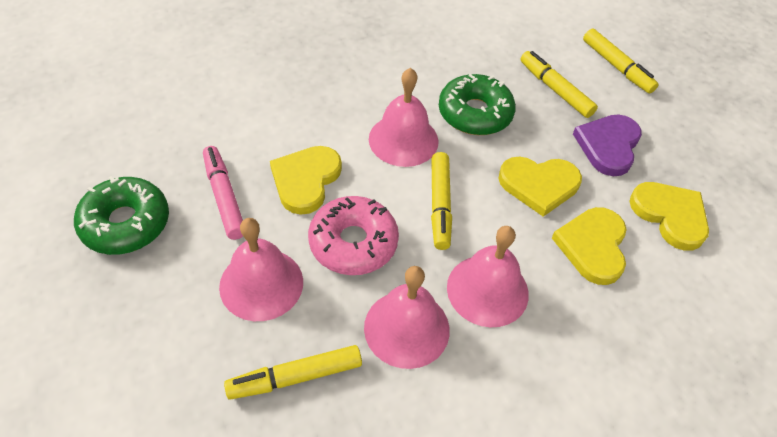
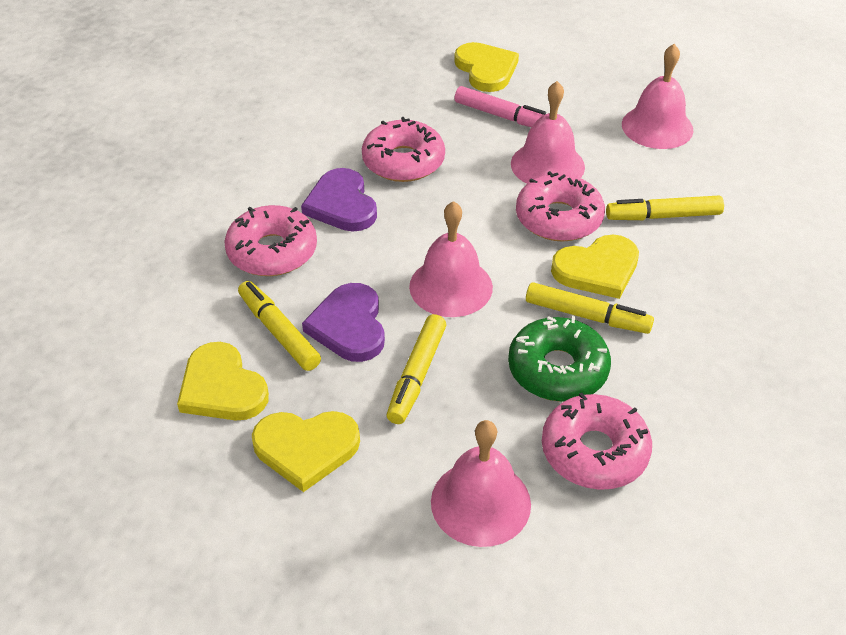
green donut: 2 -> 1
pink donut: 1 -> 4
purple heart: 1 -> 2

